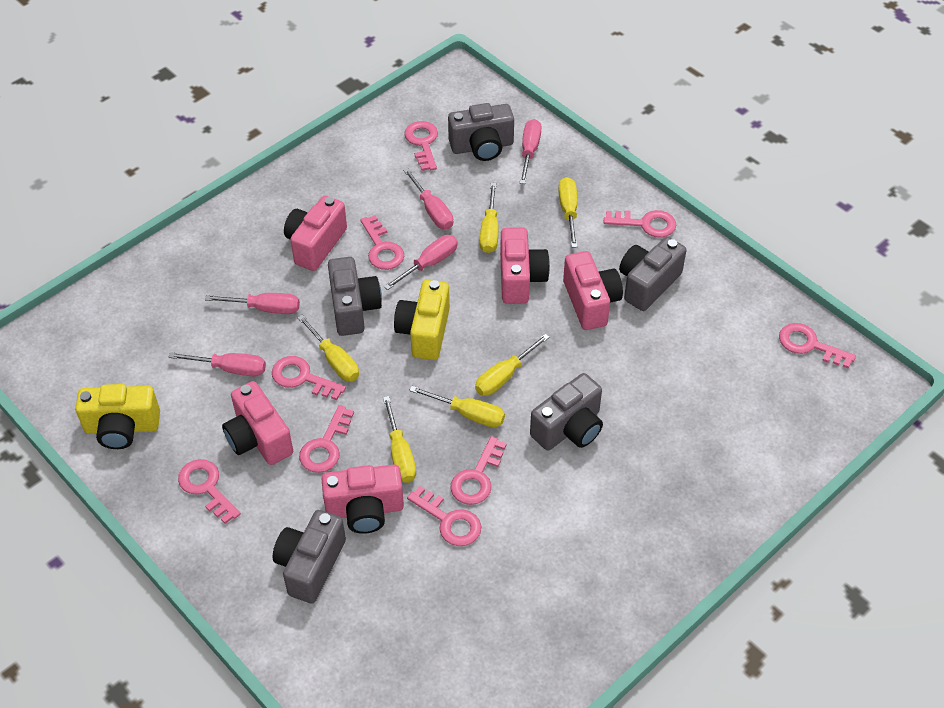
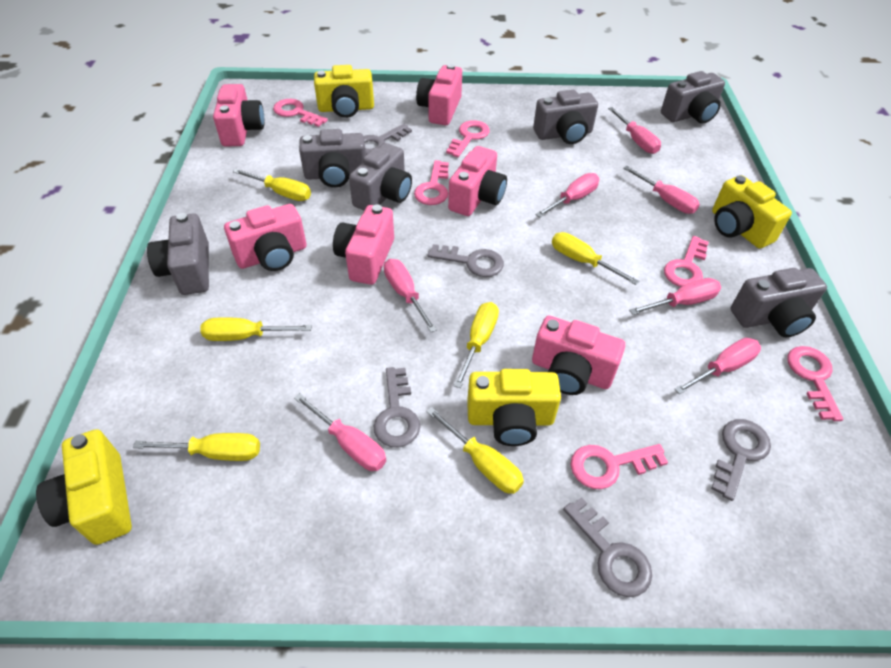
grey camera: 5 -> 6
grey key: 0 -> 5
pink camera: 5 -> 6
pink key: 9 -> 6
pink screwdriver: 5 -> 7
yellow camera: 2 -> 4

